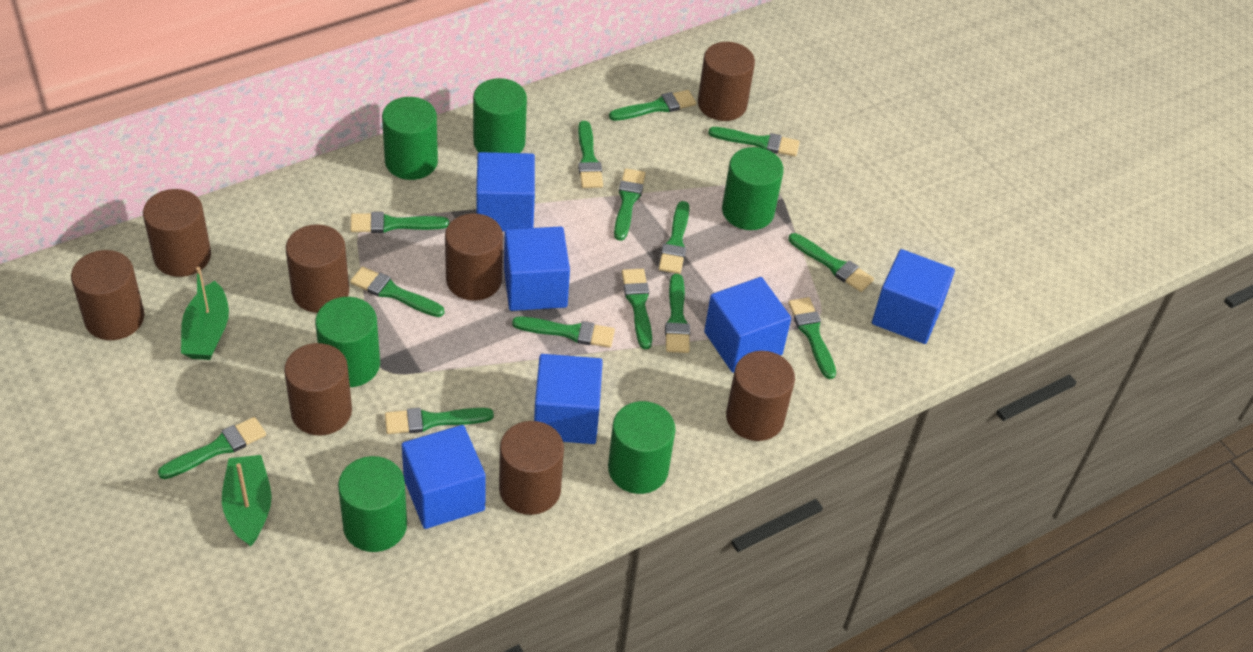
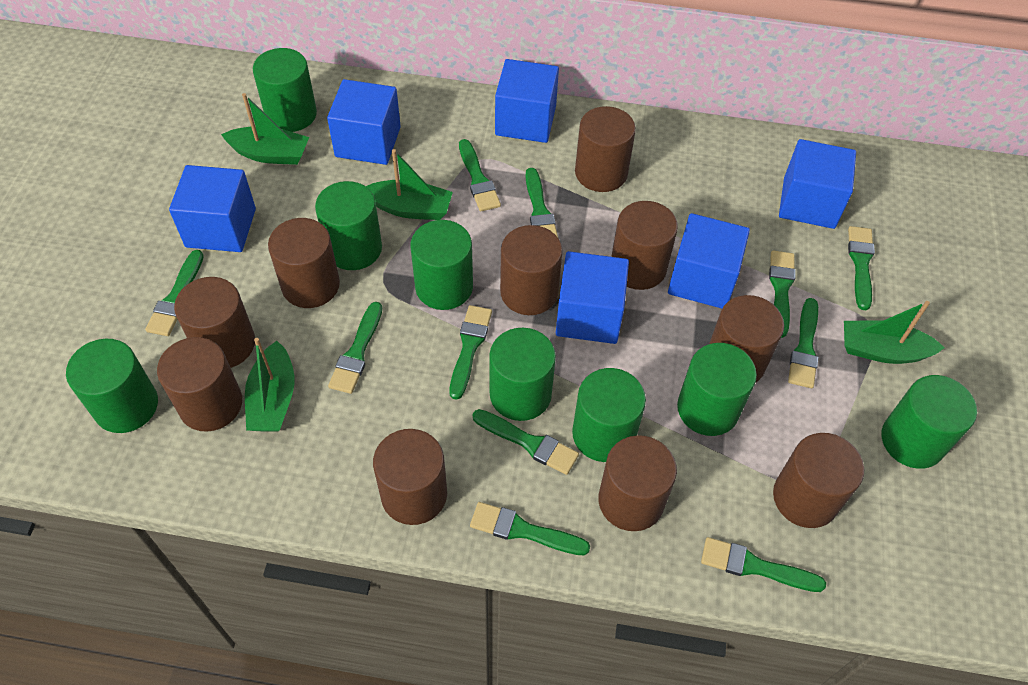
brown cylinder: 8 -> 10
green boat: 2 -> 4
green brush: 14 -> 11
green cylinder: 6 -> 8

